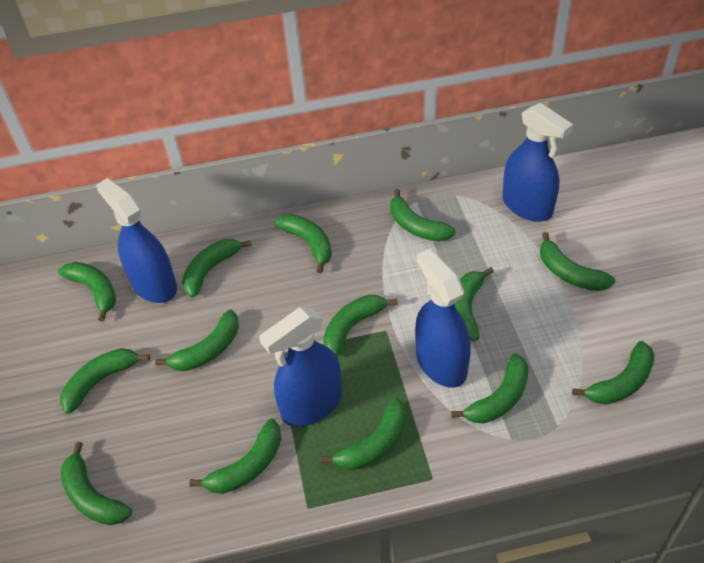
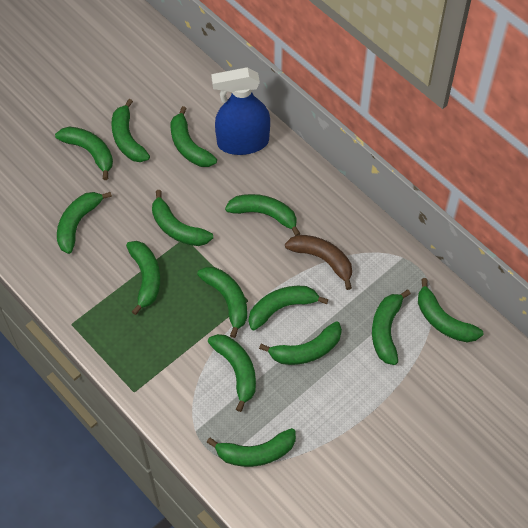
blue spray bottle: 4 -> 1
brown banana: 0 -> 1

